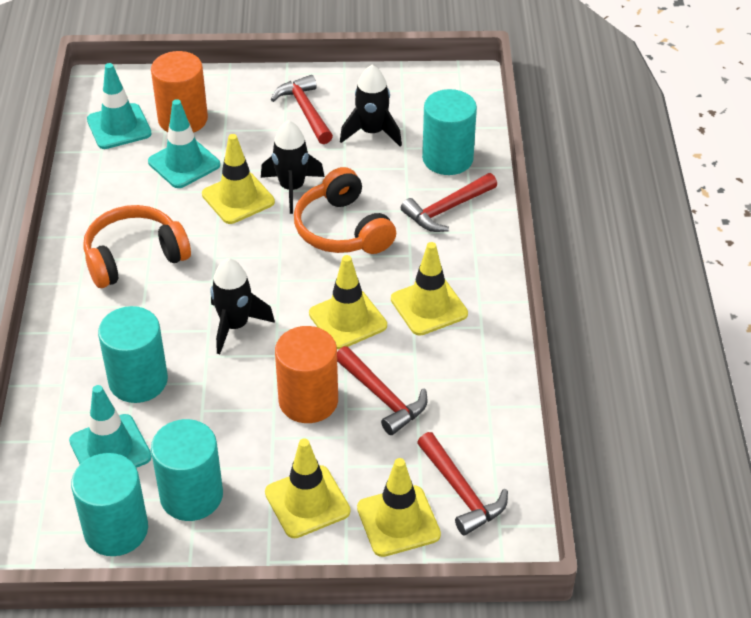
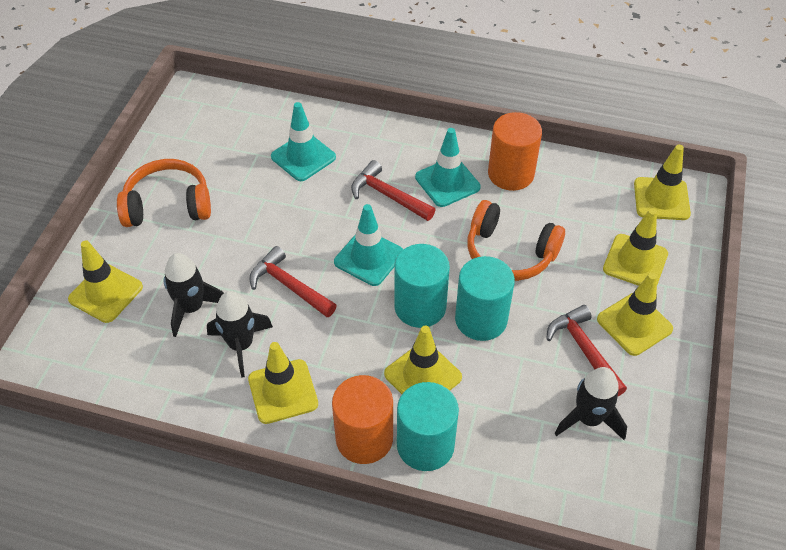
red hammer: 4 -> 3
turquoise cylinder: 4 -> 3
yellow traffic cone: 5 -> 6

